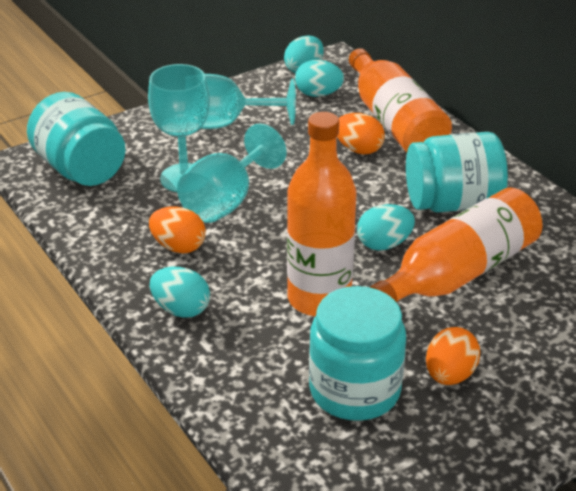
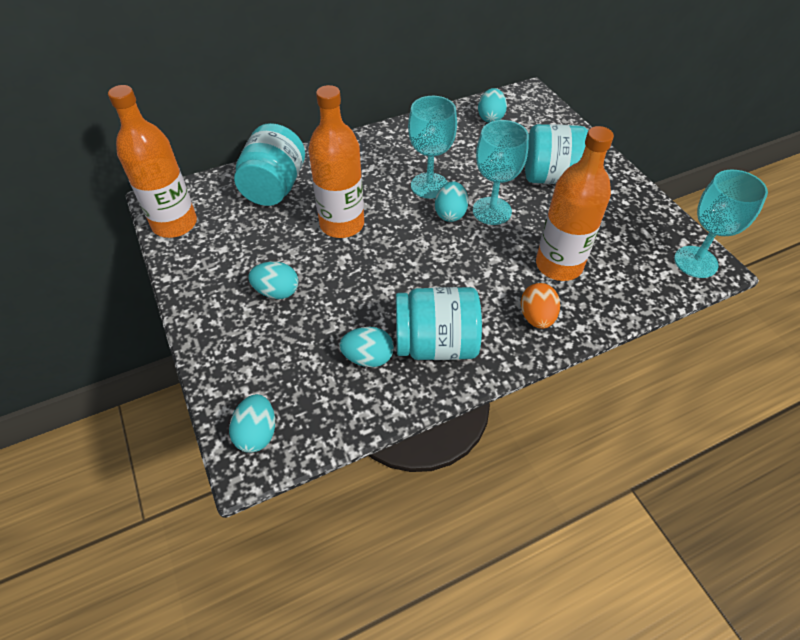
orange egg: 3 -> 1
turquoise egg: 4 -> 5

